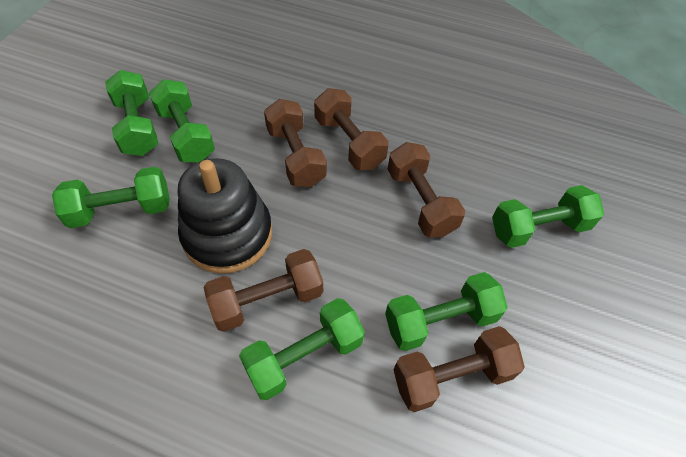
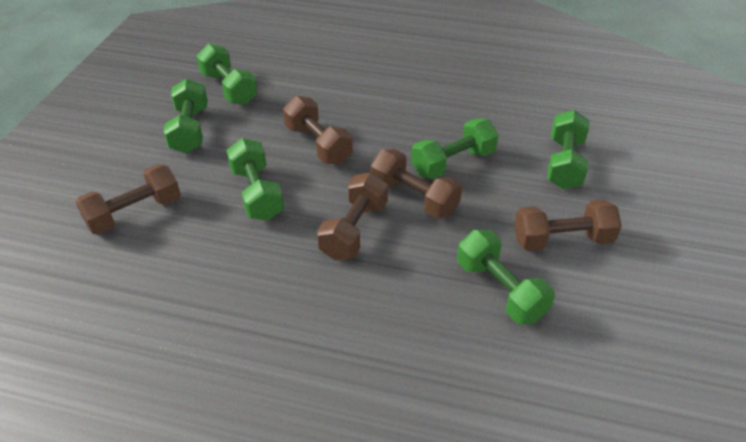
black stacking toy: 1 -> 0

